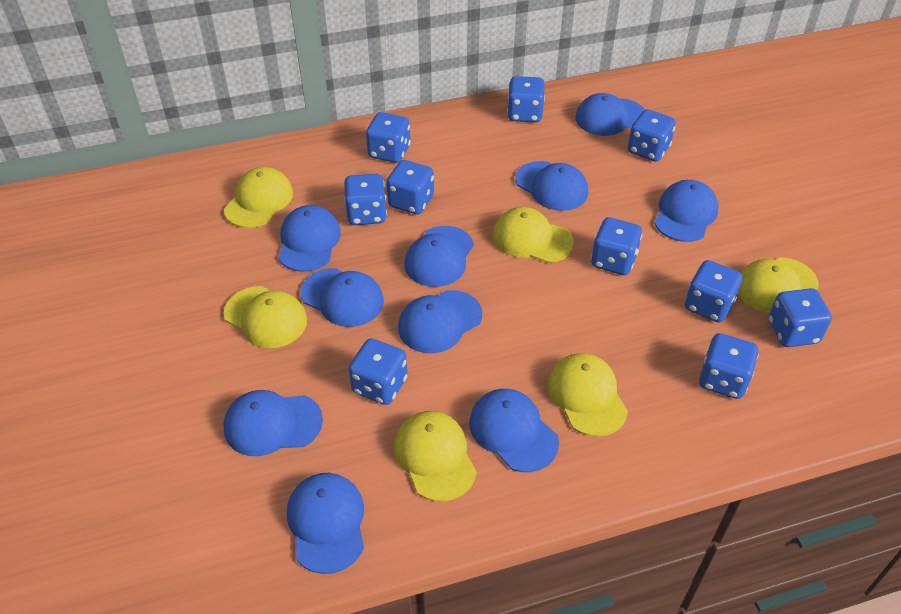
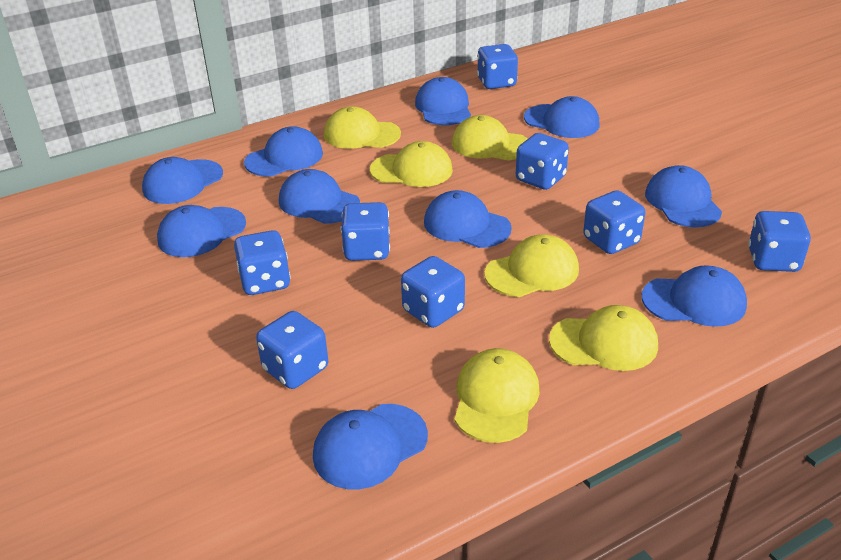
blue dice: 10 -> 8

